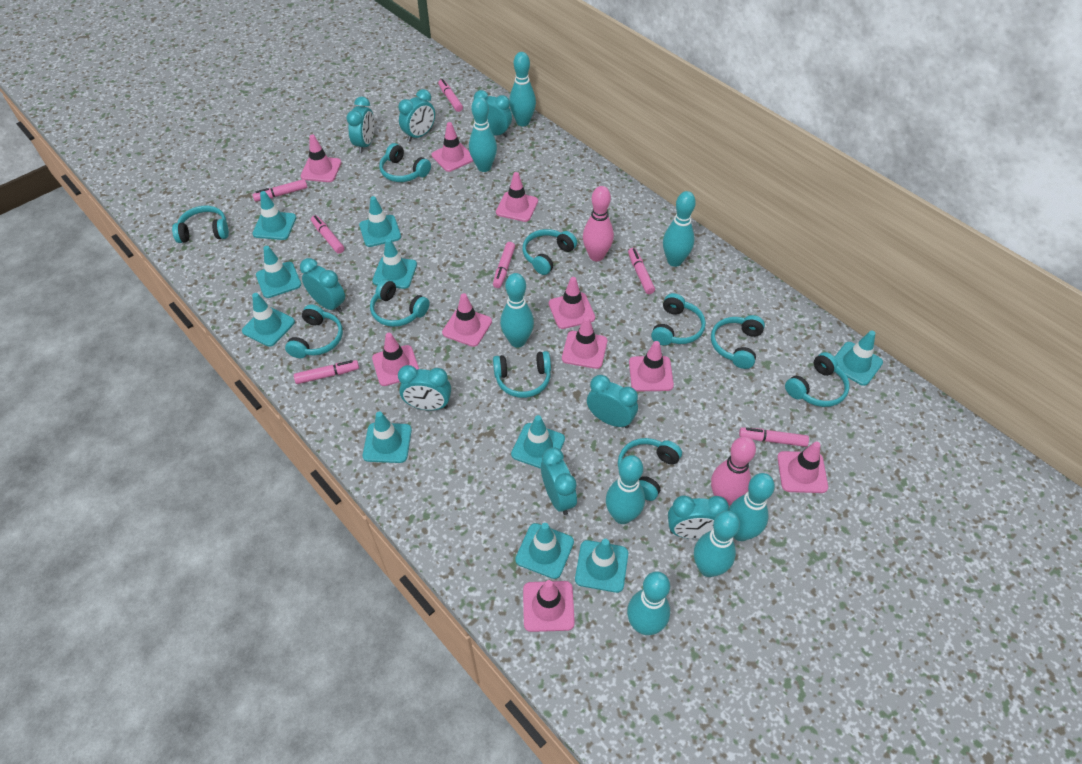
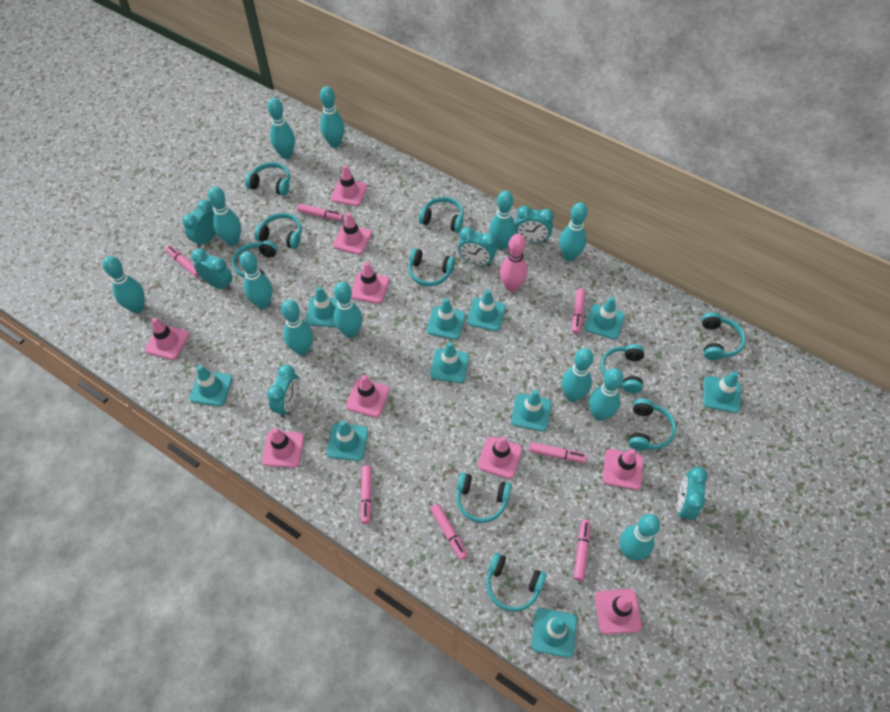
pink bowling pin: 2 -> 1
pink traffic cone: 10 -> 9
turquoise bowling pin: 8 -> 12
turquoise clock: 8 -> 6

